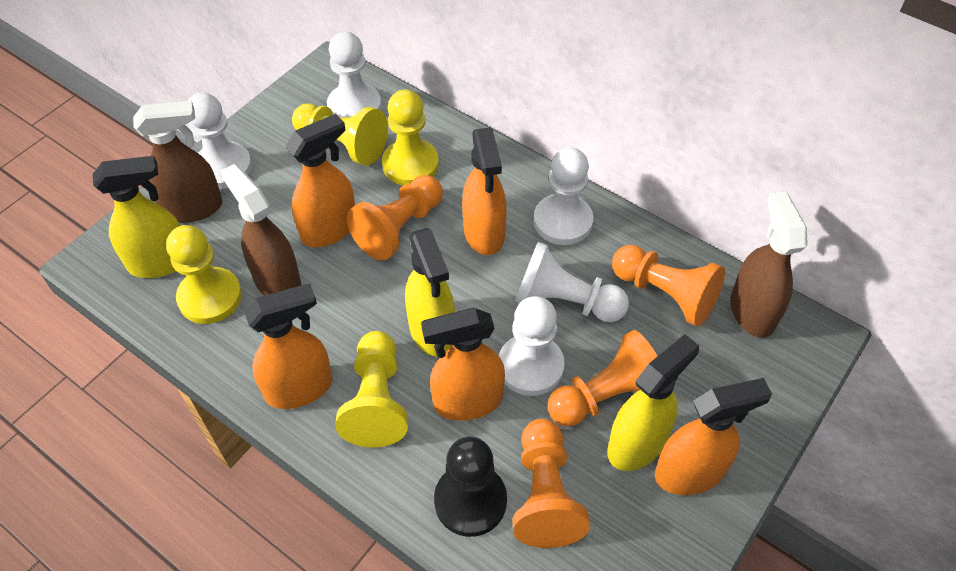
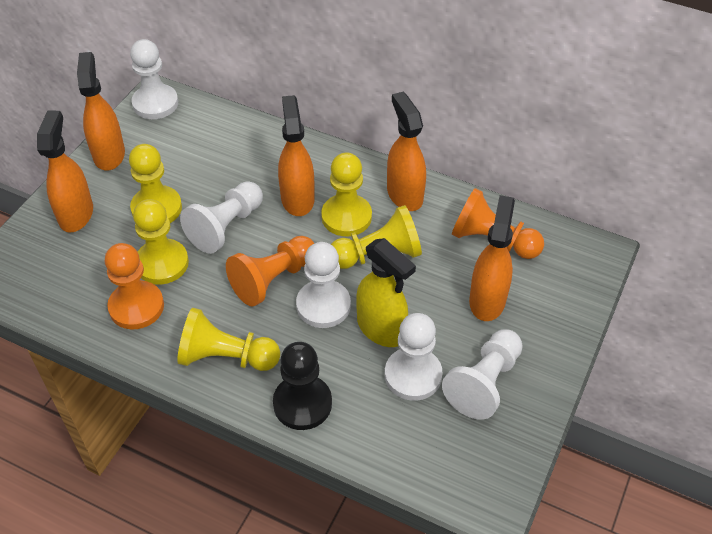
brown spray bottle: 3 -> 0
orange pawn: 4 -> 3
yellow pawn: 4 -> 5
yellow spray bottle: 3 -> 1

